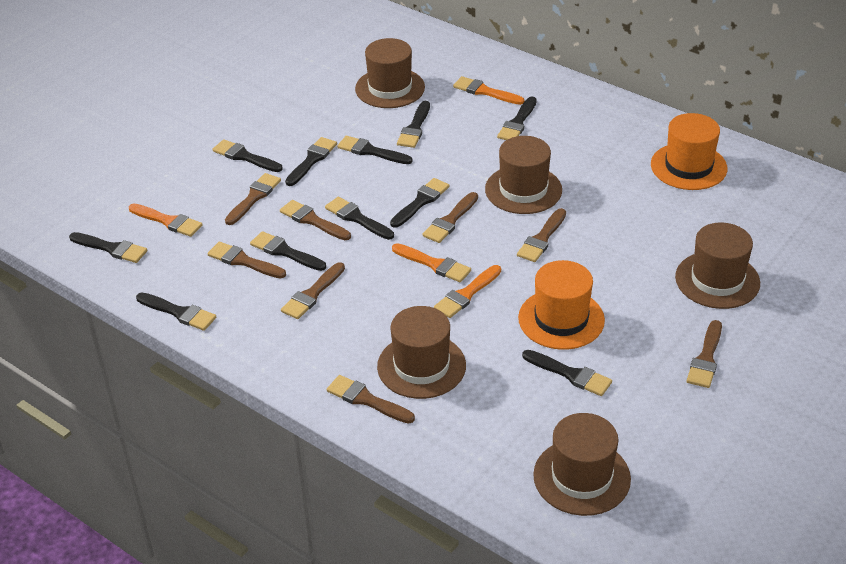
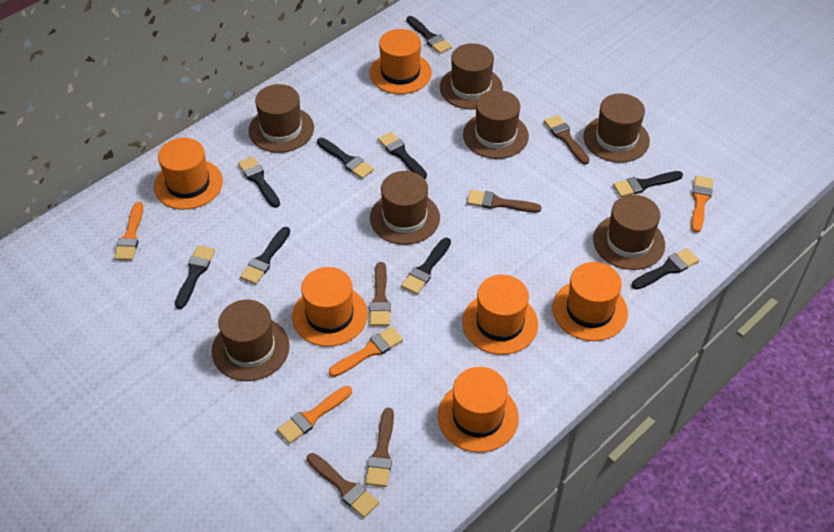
black brush: 11 -> 9
brown brush: 8 -> 5
brown hat: 5 -> 7
orange hat: 2 -> 6

